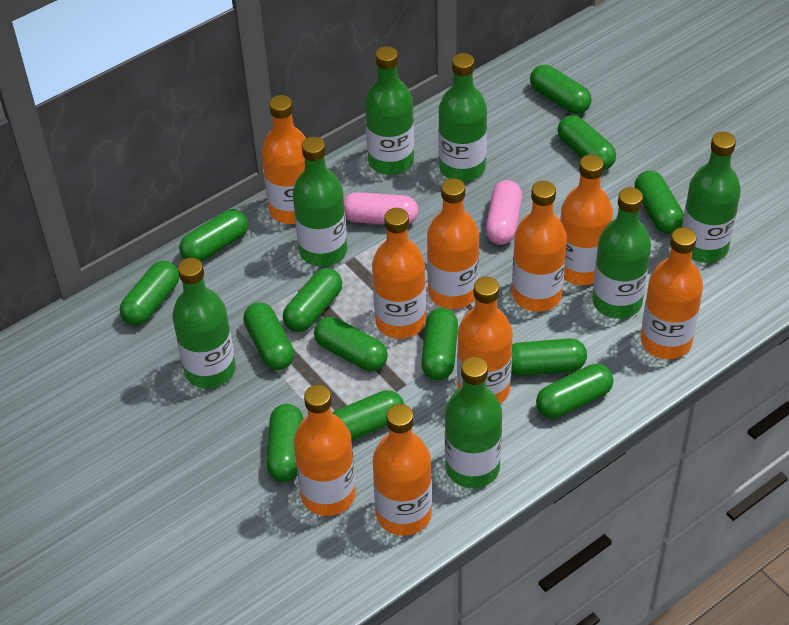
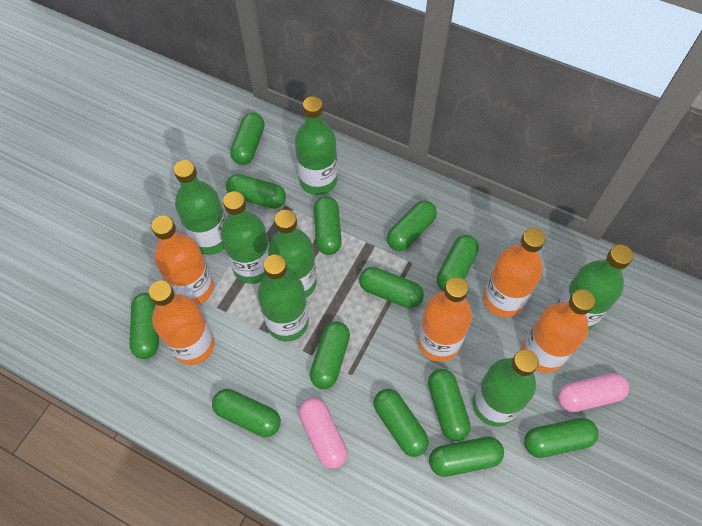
orange bottle: 9 -> 5

